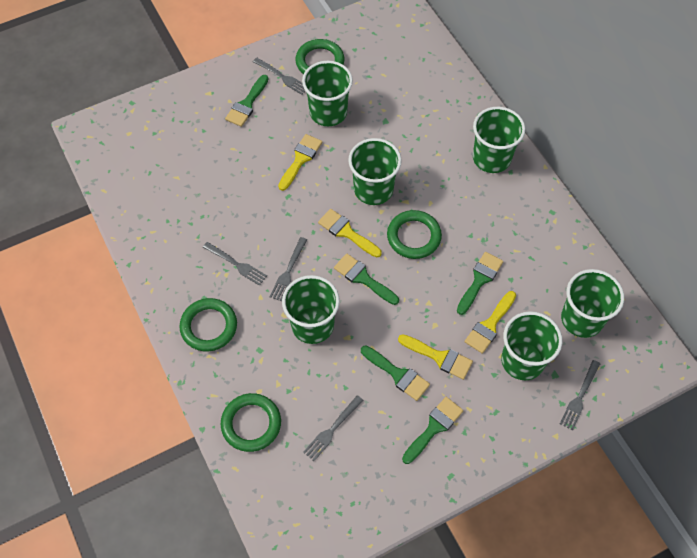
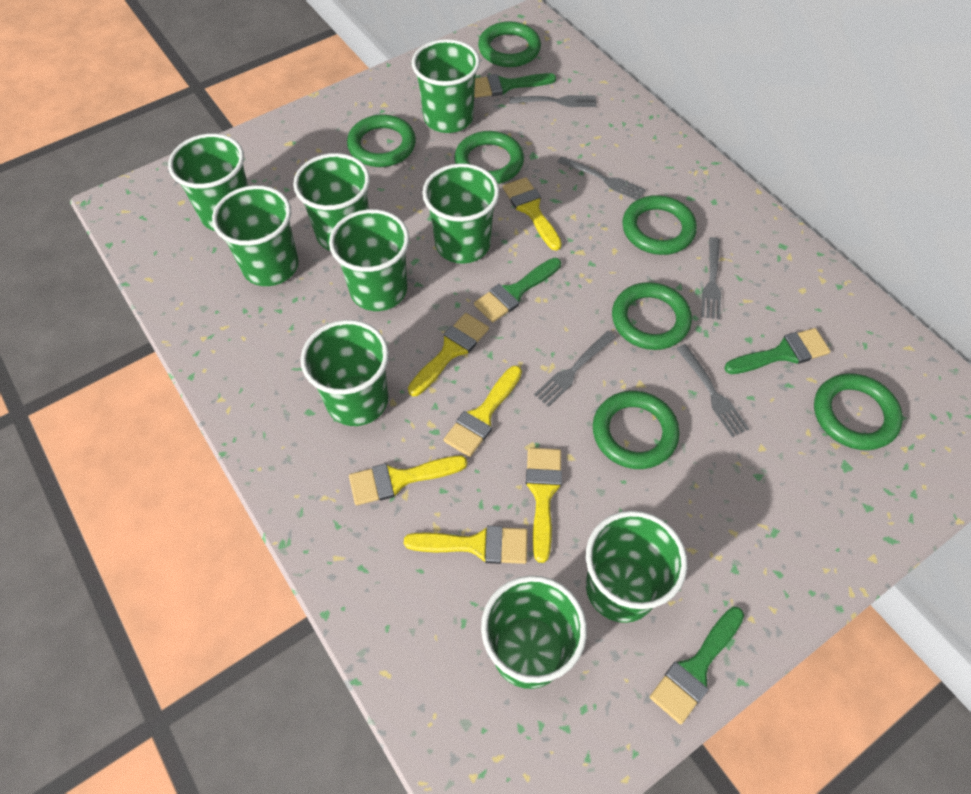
green brush: 5 -> 4
green cup: 6 -> 9
green ring: 4 -> 7
yellow brush: 4 -> 6

